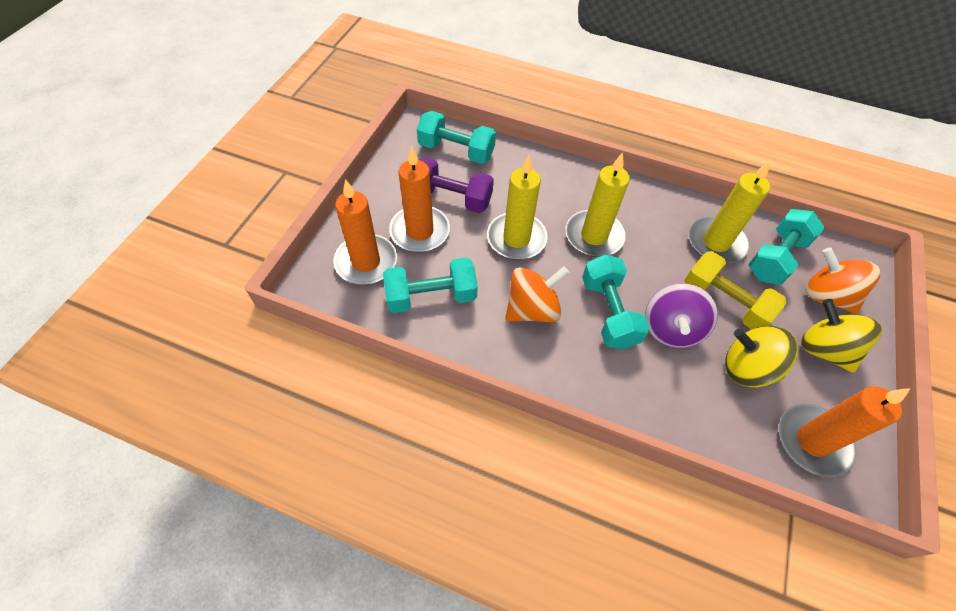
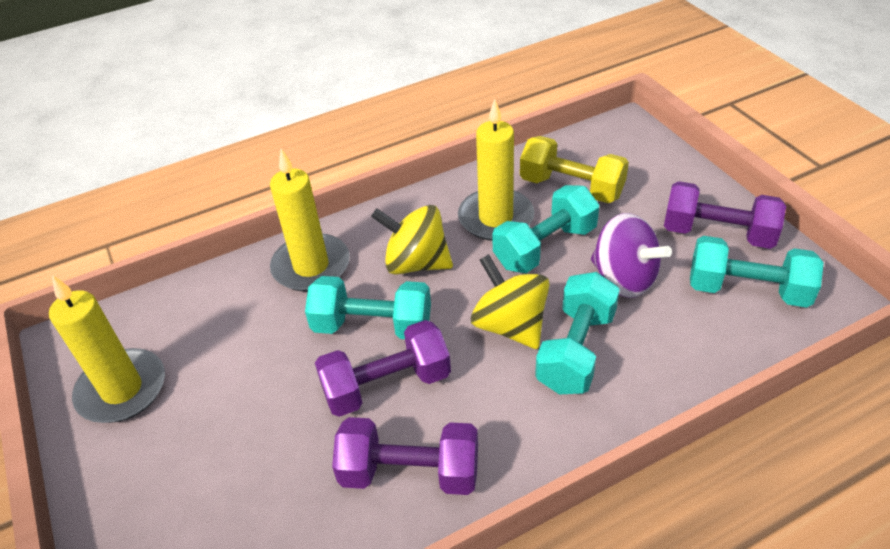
orange candle: 3 -> 0
orange spinning top: 2 -> 0
purple dumbbell: 1 -> 3

